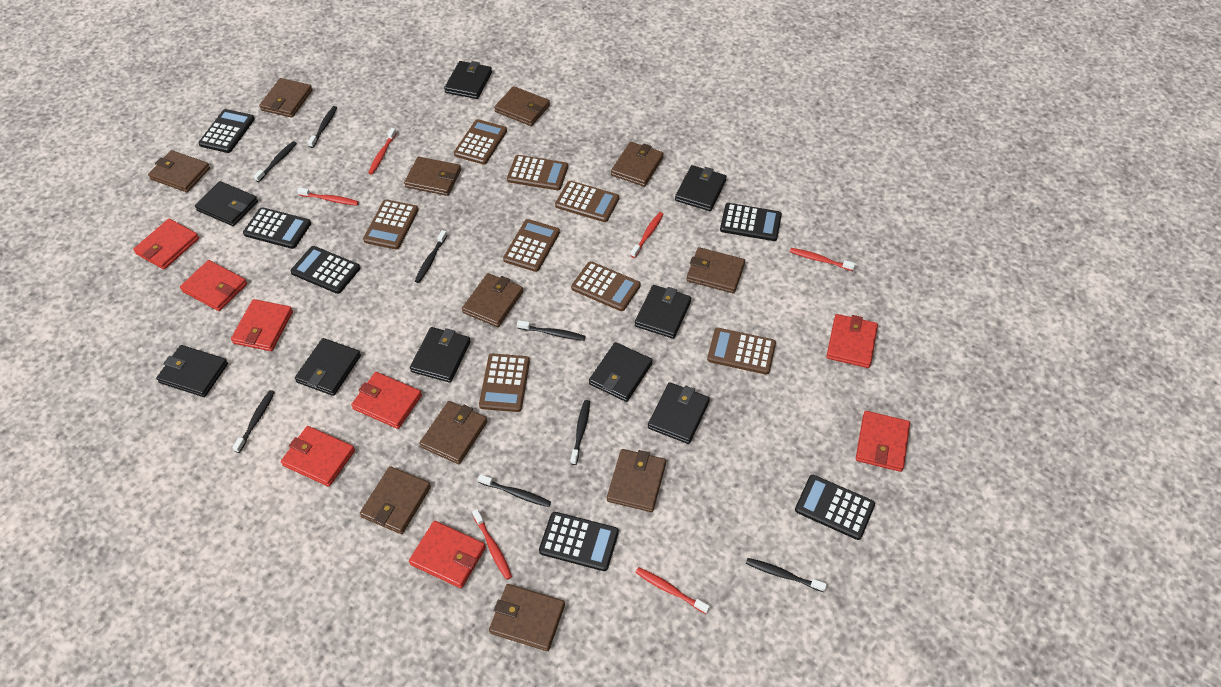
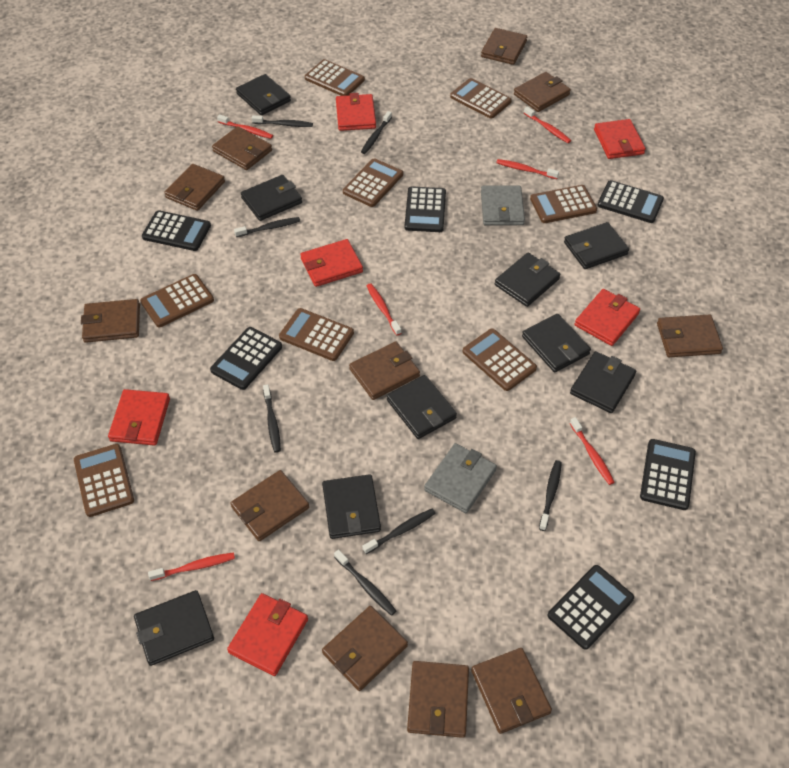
black toothbrush: 8 -> 7
grey wallet: 0 -> 2
red wallet: 8 -> 6

